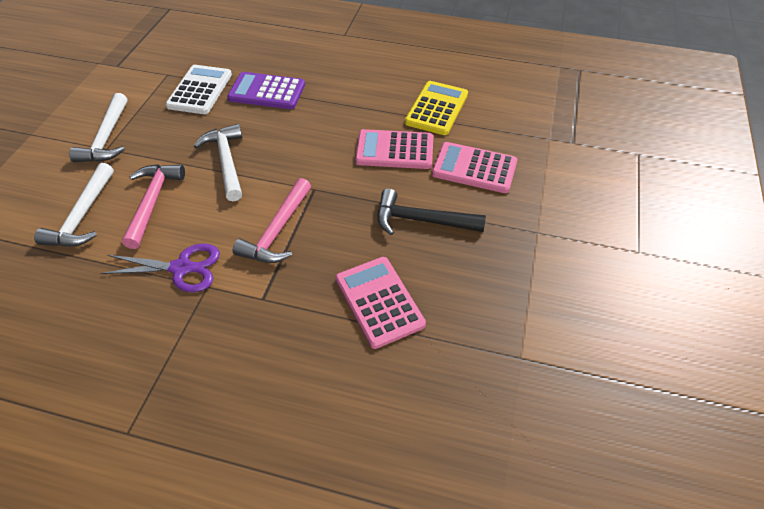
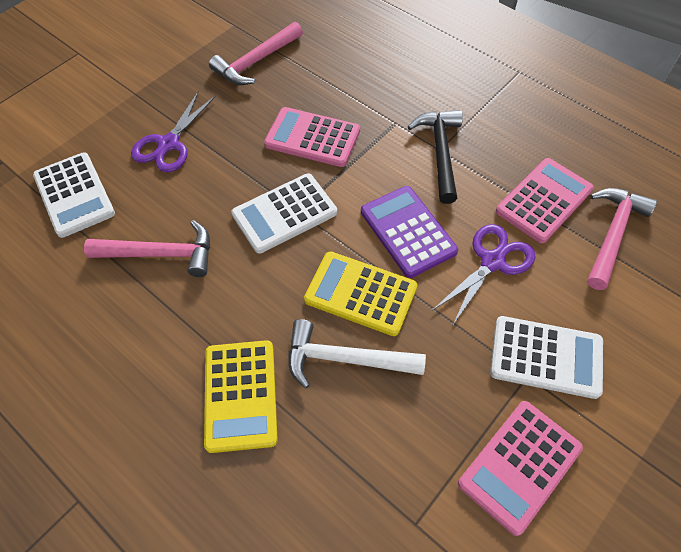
pink hammer: 2 -> 3
purple scissors: 1 -> 2
white calculator: 1 -> 3
white hammer: 3 -> 1
yellow calculator: 1 -> 2

